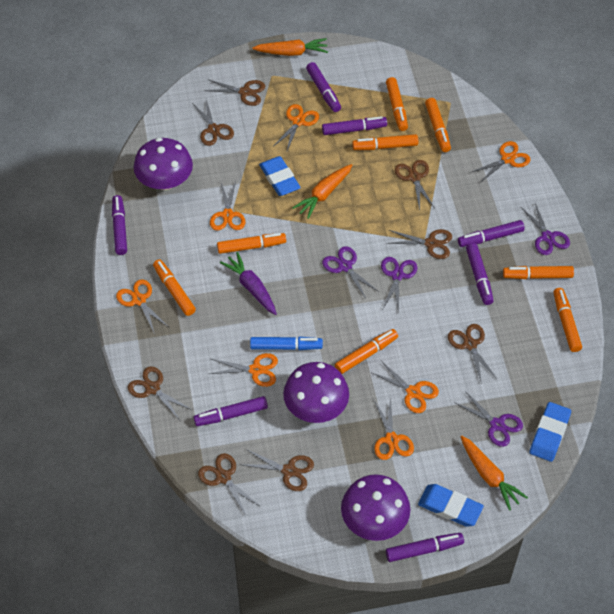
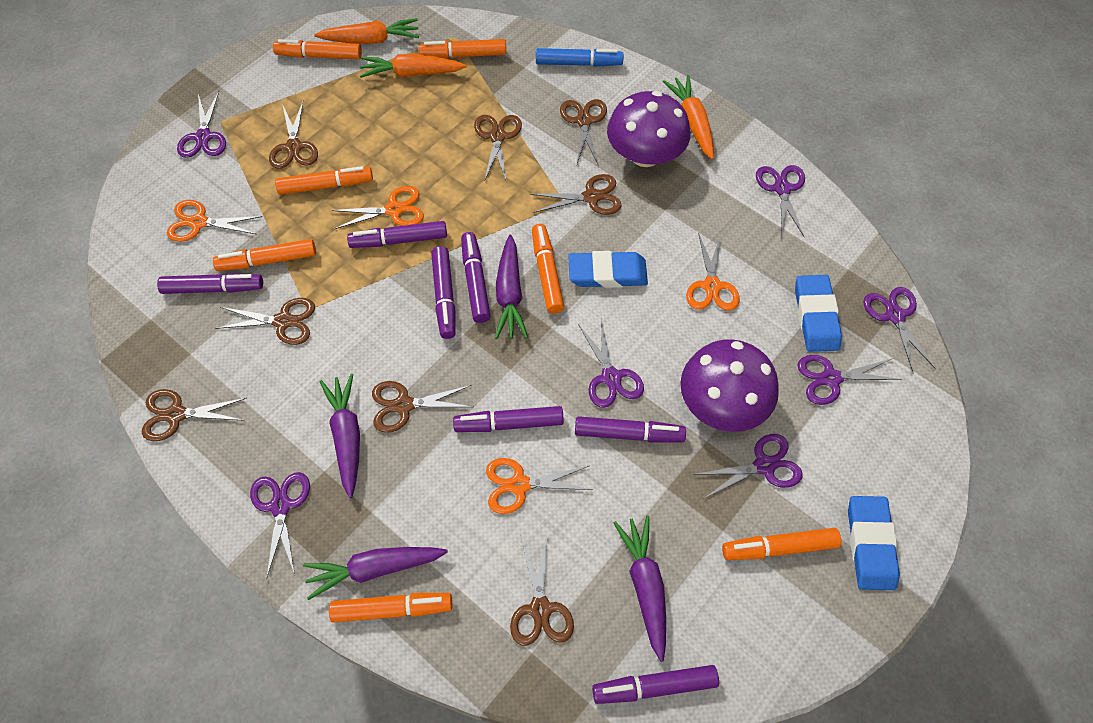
orange marker: 8 -> 7
orange scissors: 7 -> 4
purple carrot: 1 -> 4
purple mushroom: 3 -> 2
purple scissors: 4 -> 7

